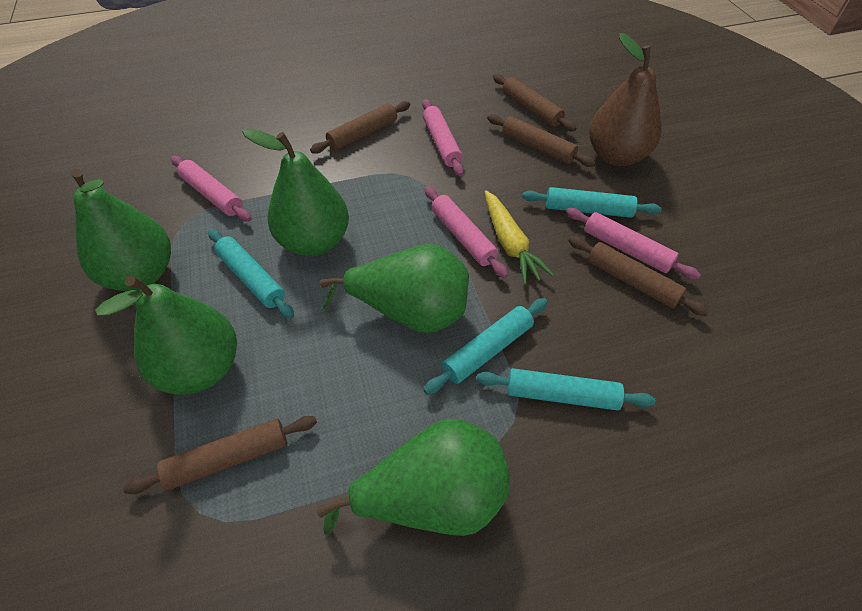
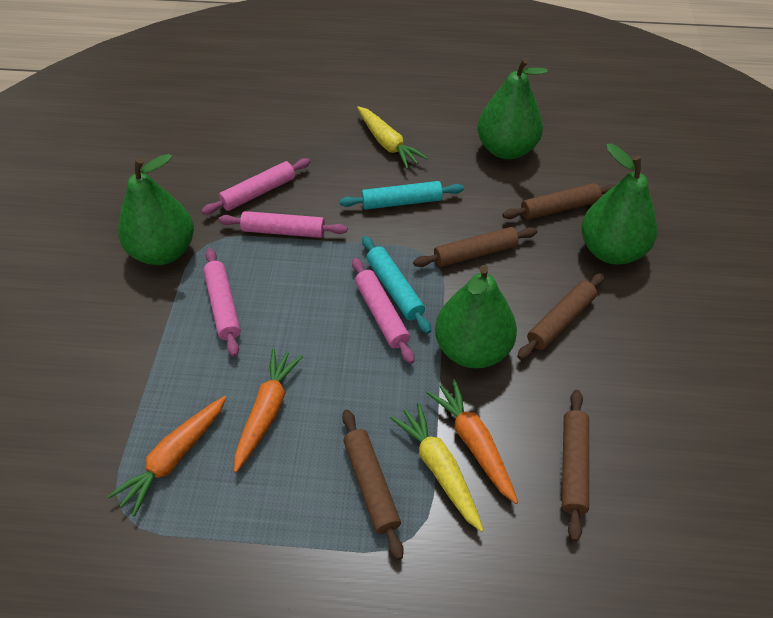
brown pear: 1 -> 0
green pear: 5 -> 4
orange carrot: 0 -> 3
turquoise rolling pin: 4 -> 2
yellow carrot: 1 -> 2

